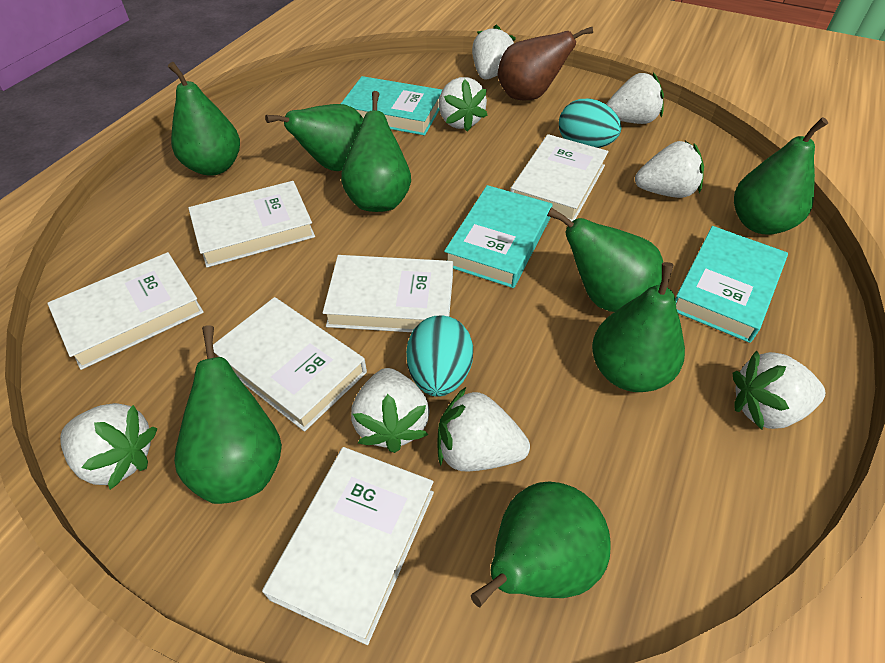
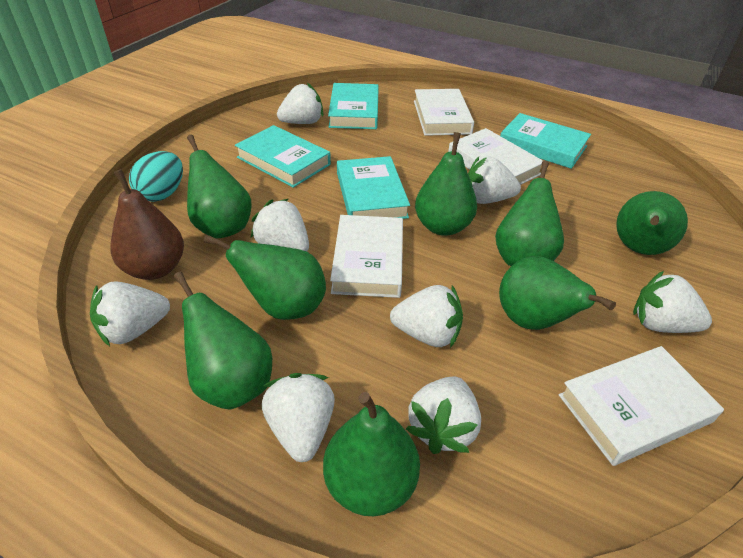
turquoise book: 3 -> 4
turquoise egg: 2 -> 1
white book: 6 -> 4

